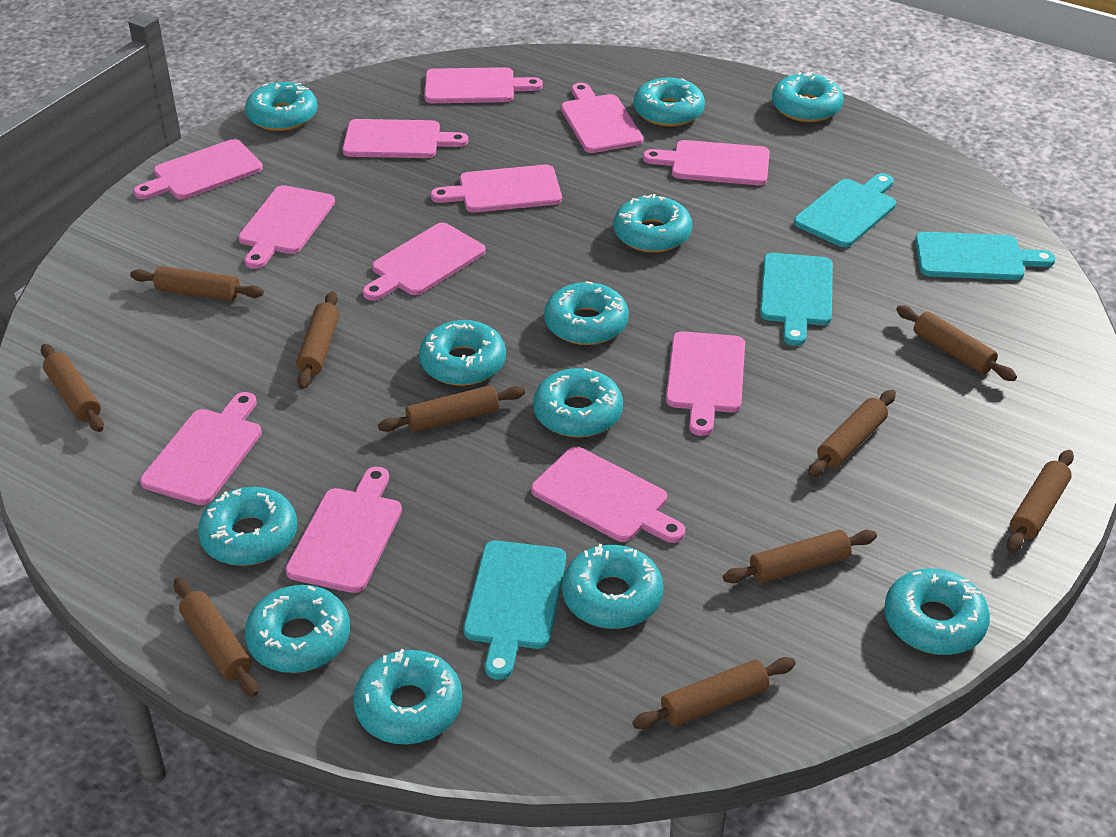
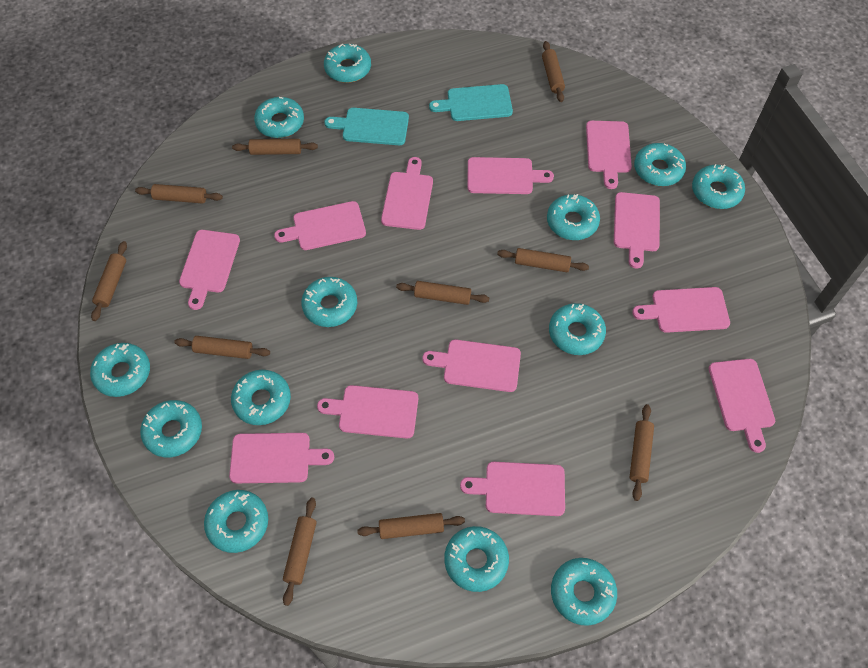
turquoise cutting board: 4 -> 2
turquoise donut: 12 -> 13

